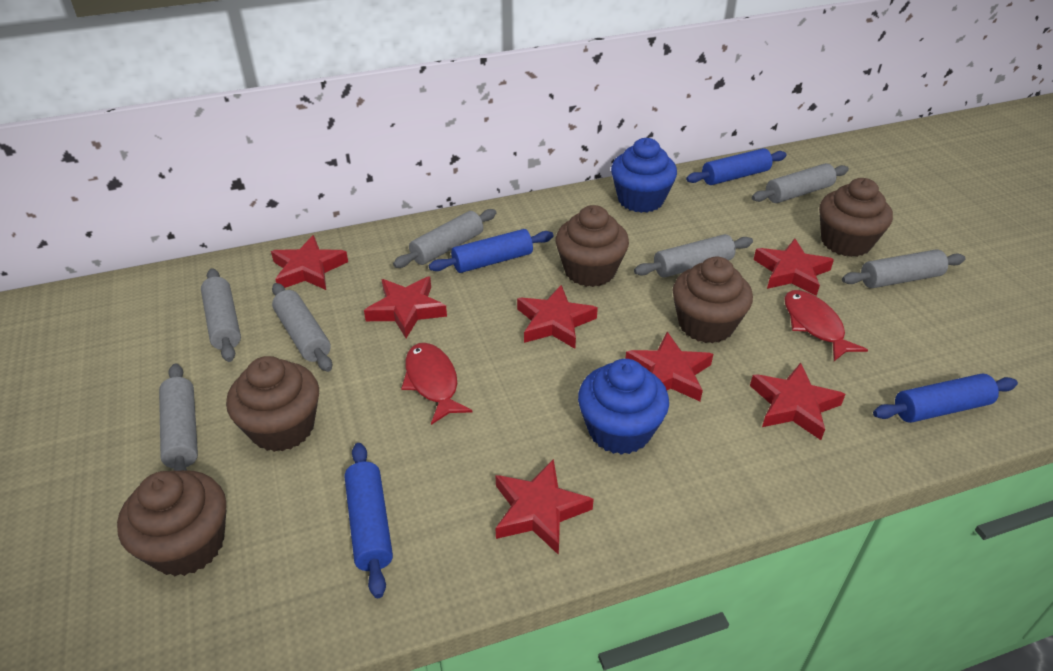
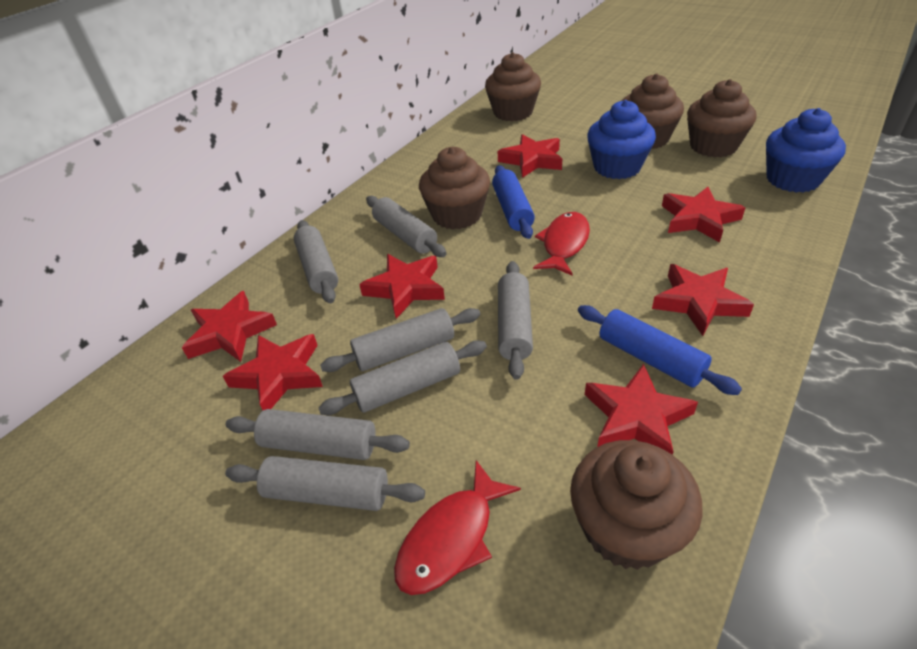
blue rolling pin: 4 -> 2

